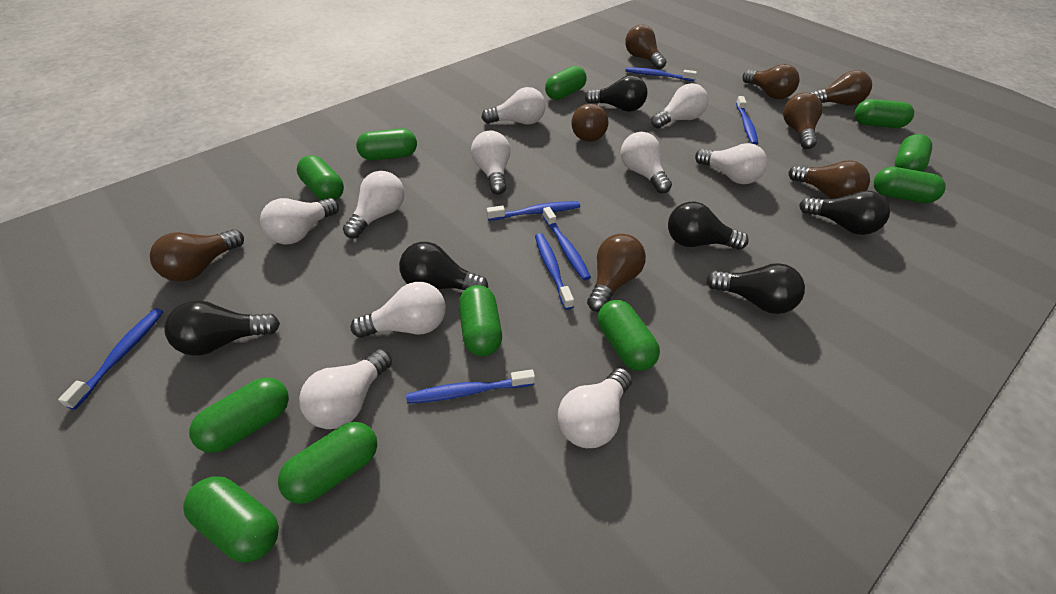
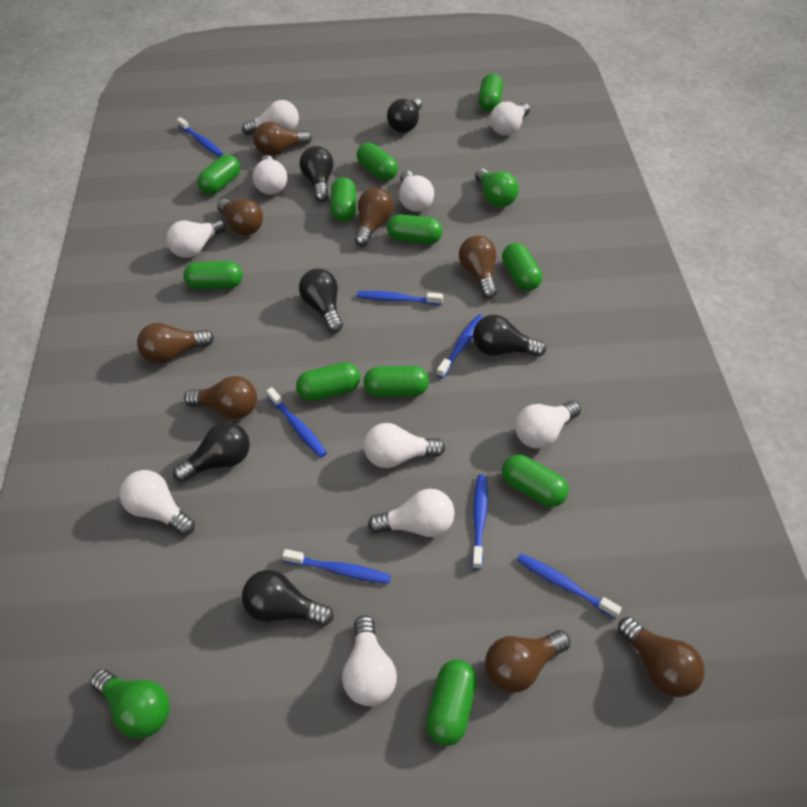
green light bulb: 0 -> 2

